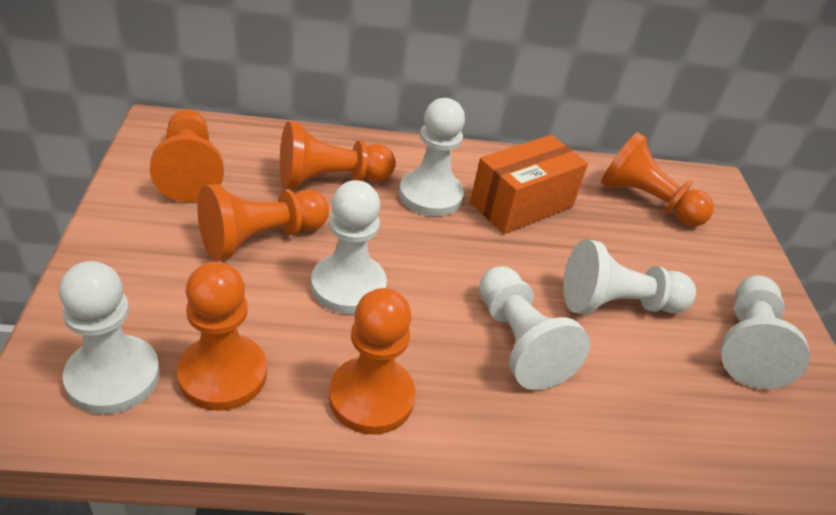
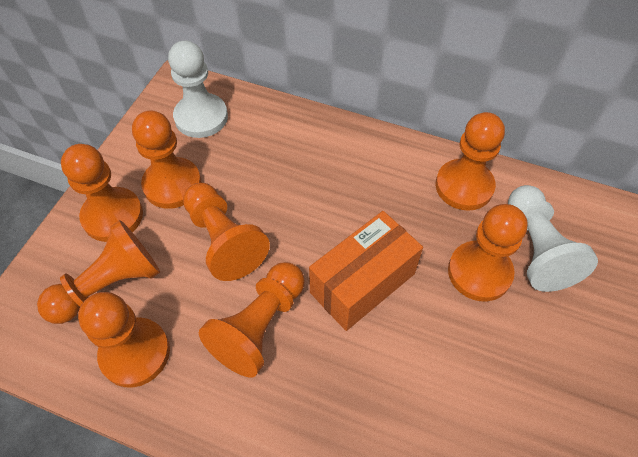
orange pawn: 6 -> 8
white pawn: 6 -> 2

